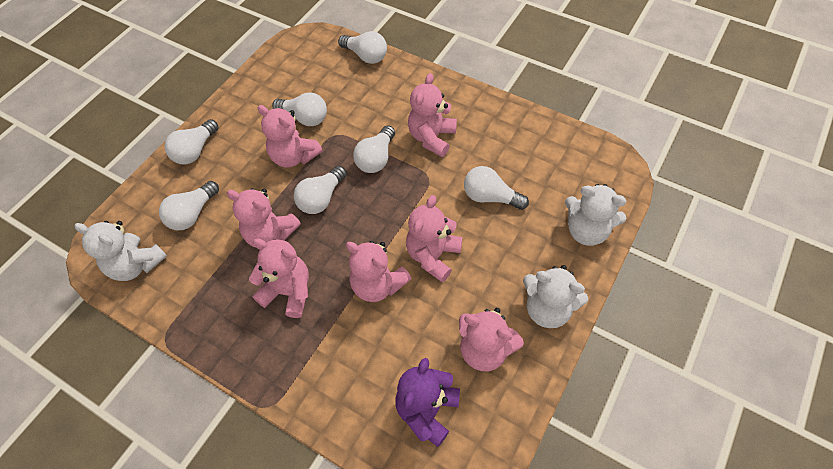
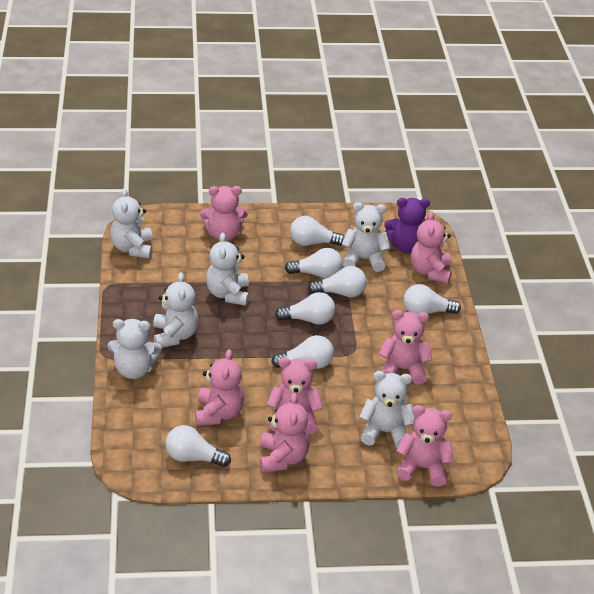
white teddy bear: 3 -> 6

